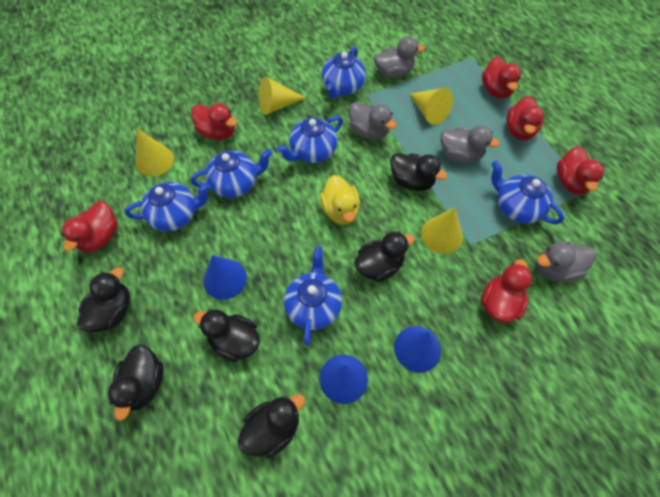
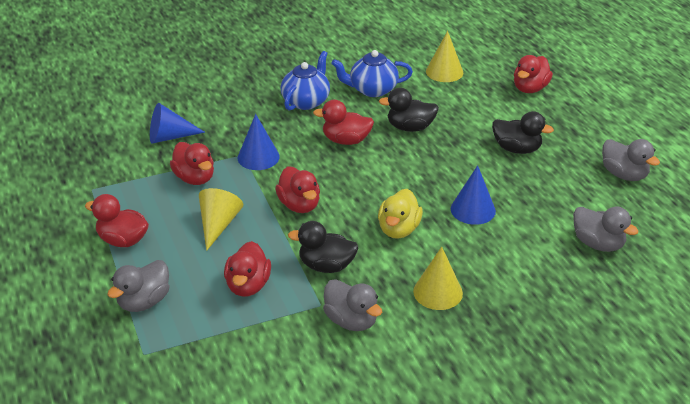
black duck: 6 -> 3
blue teapot: 6 -> 2
yellow cone: 4 -> 3

